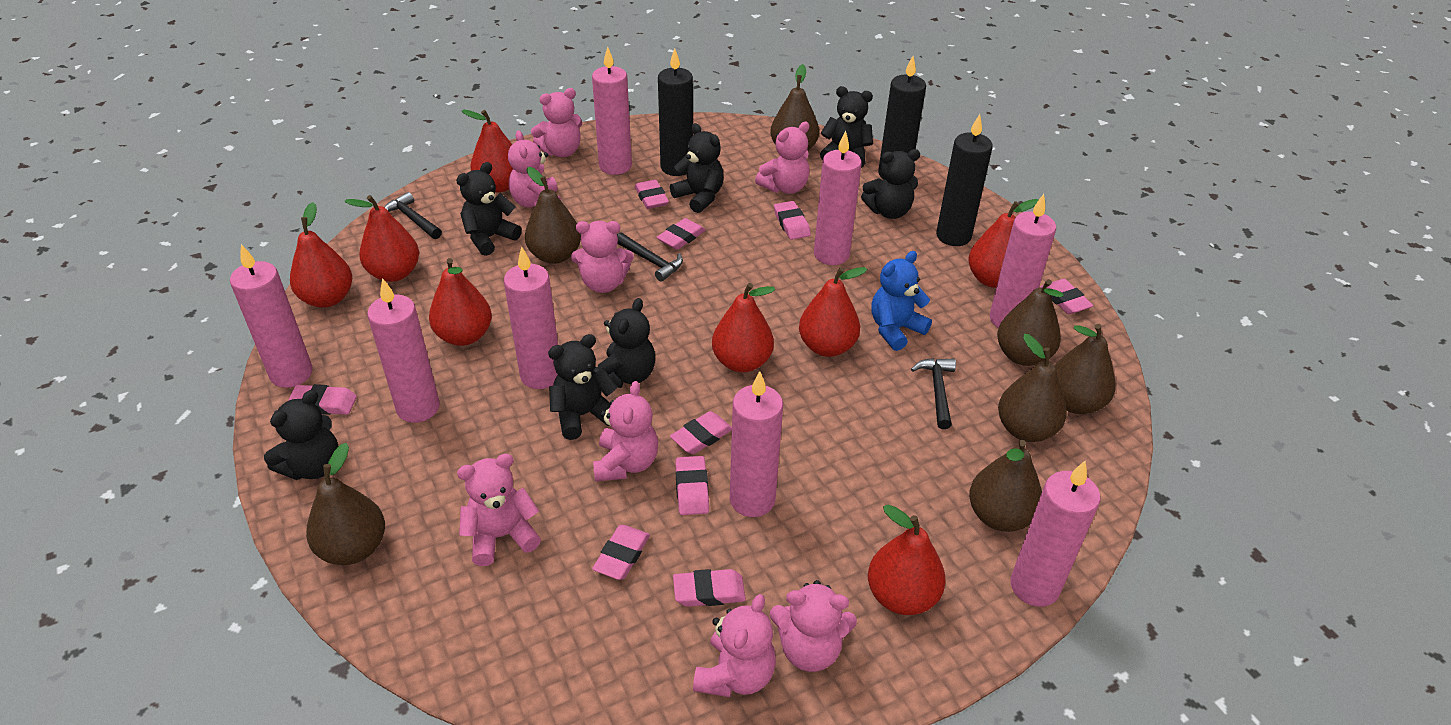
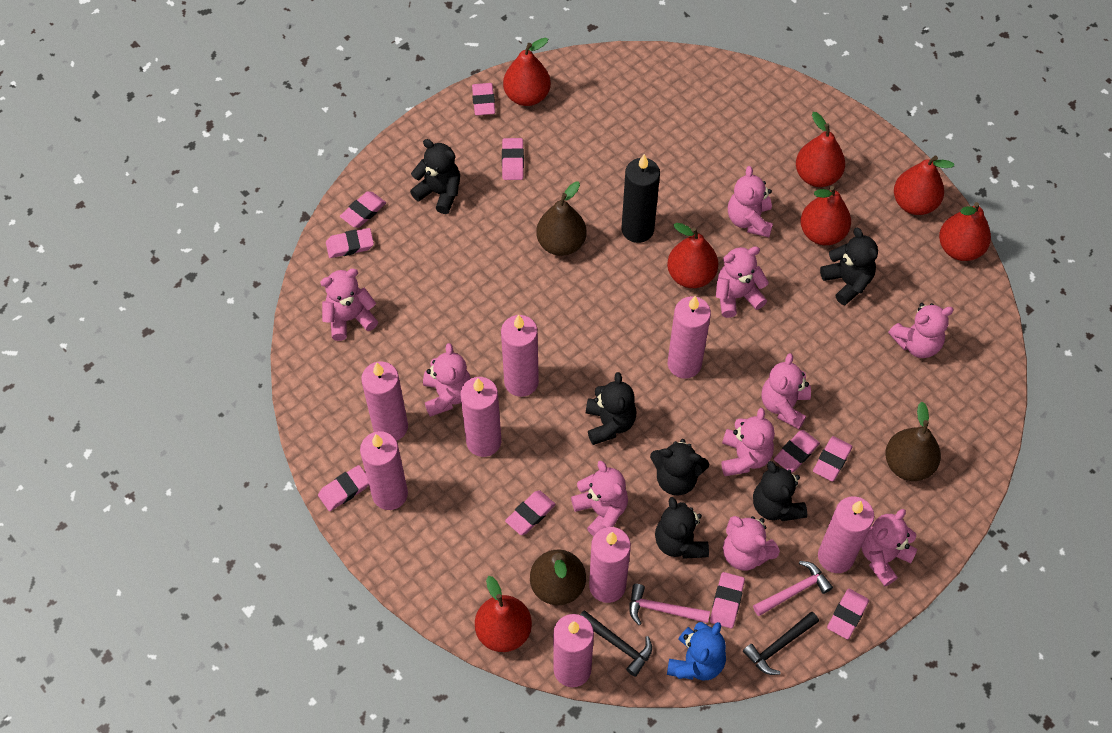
black candle: 3 -> 1
black hammer: 3 -> 2
black teddy bear: 7 -> 6
brown pear: 7 -> 3
pink eraser: 9 -> 10
pink hammer: 0 -> 2
pink teddy bear: 8 -> 10
red pear: 8 -> 7

